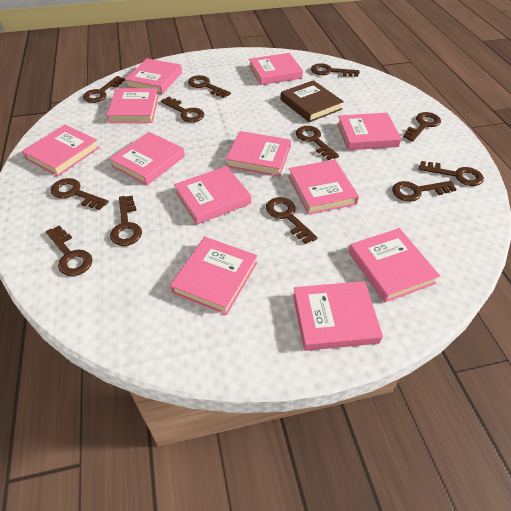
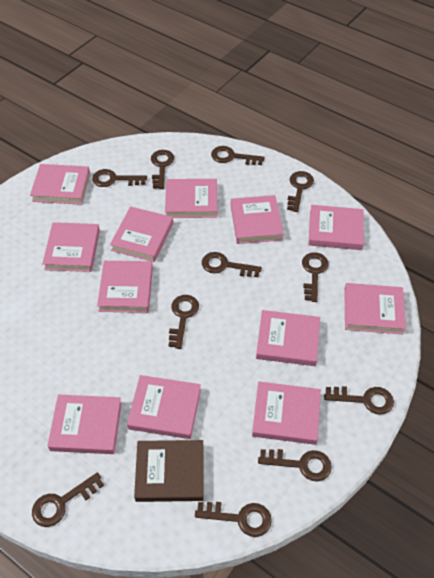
brown key: 12 -> 11

